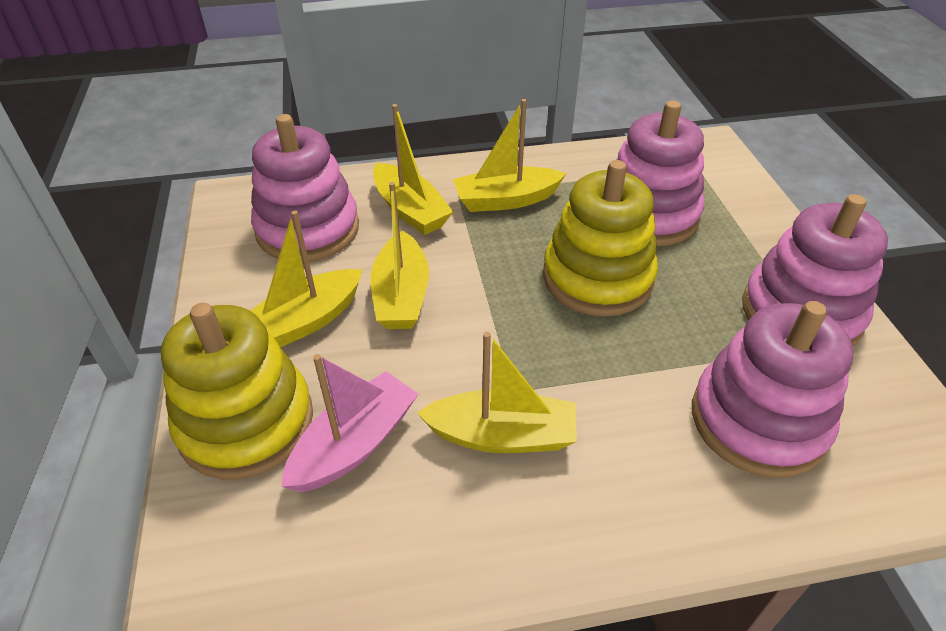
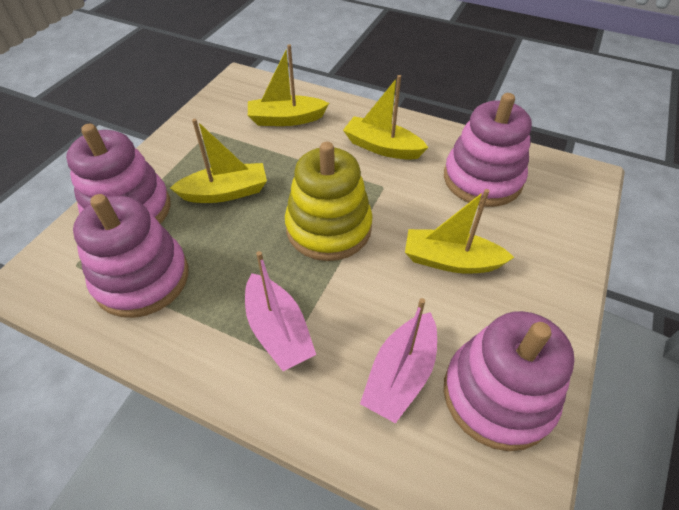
pink boat: 1 -> 2
yellow boat: 5 -> 4
yellow stacking toy: 2 -> 1

